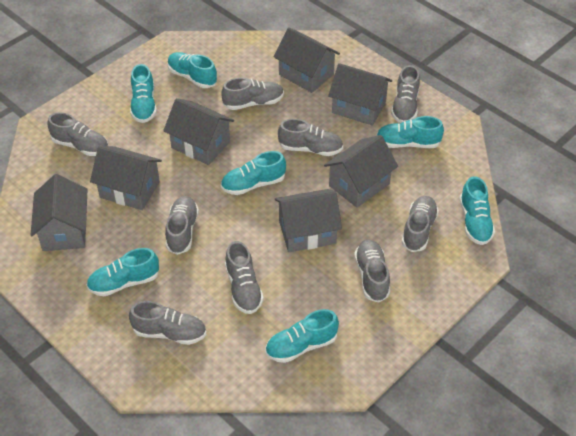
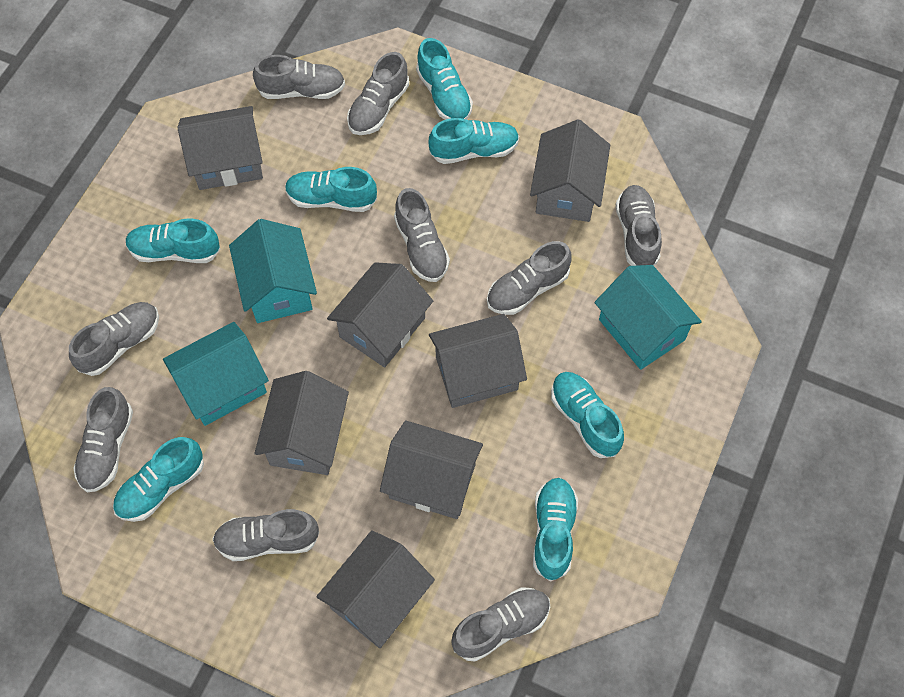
turquoise house: 0 -> 3

